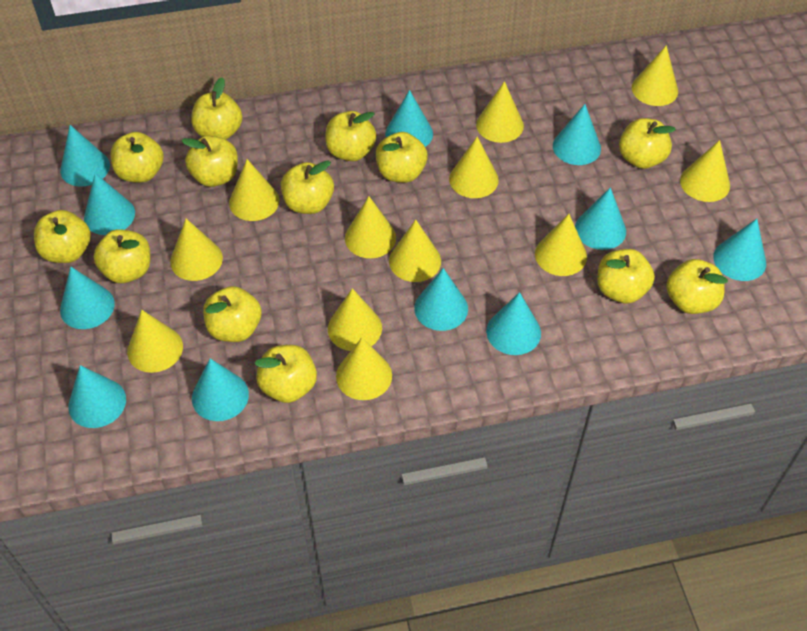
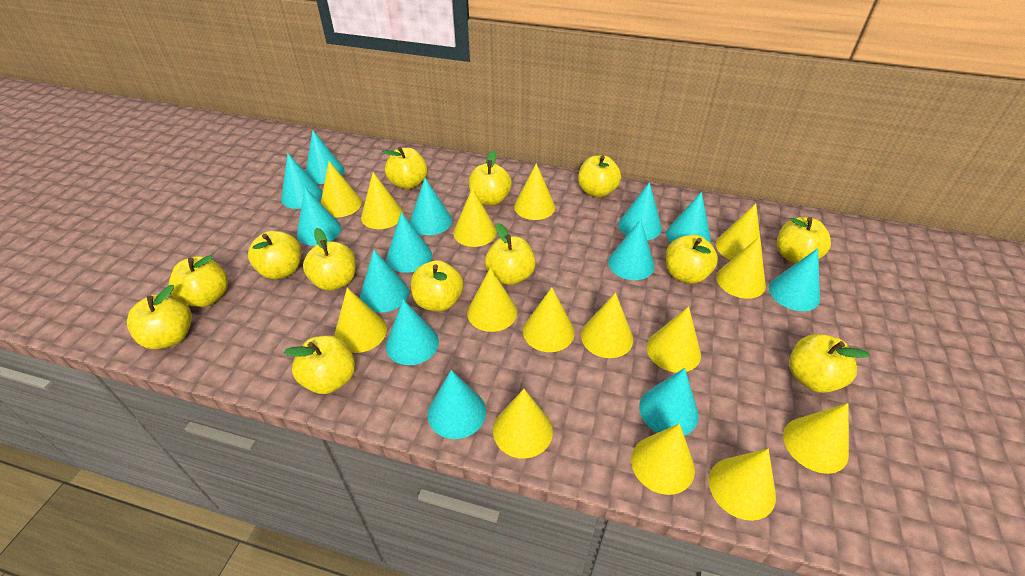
turquoise cone: 11 -> 13
yellow cone: 12 -> 15

